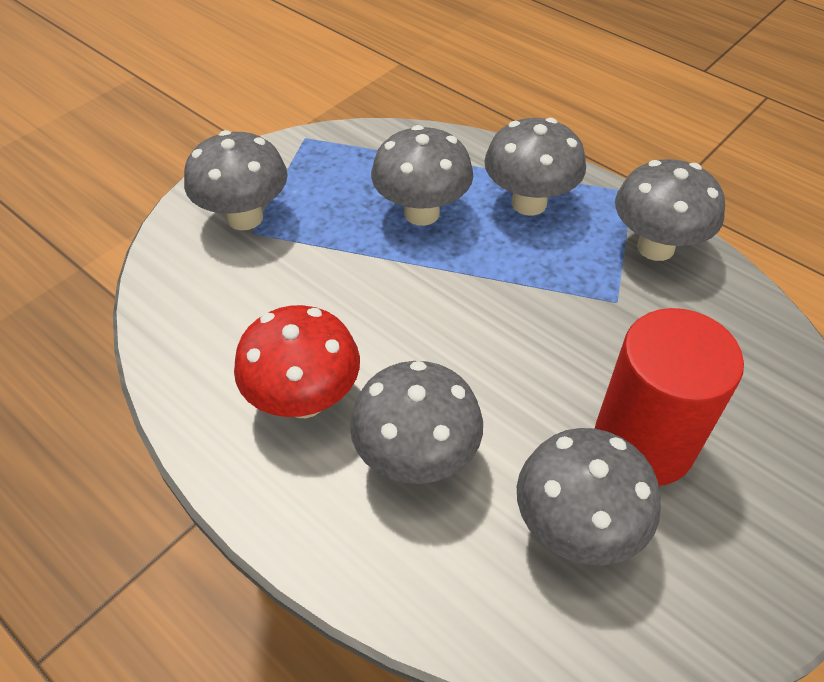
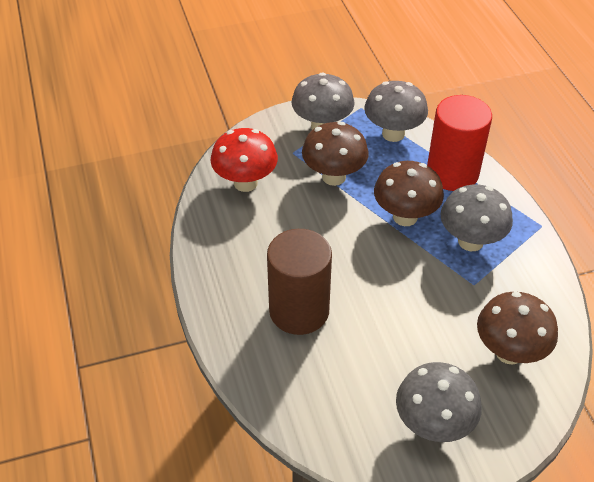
brown cylinder: 0 -> 1
brown mushroom: 0 -> 3
grey mushroom: 6 -> 4

